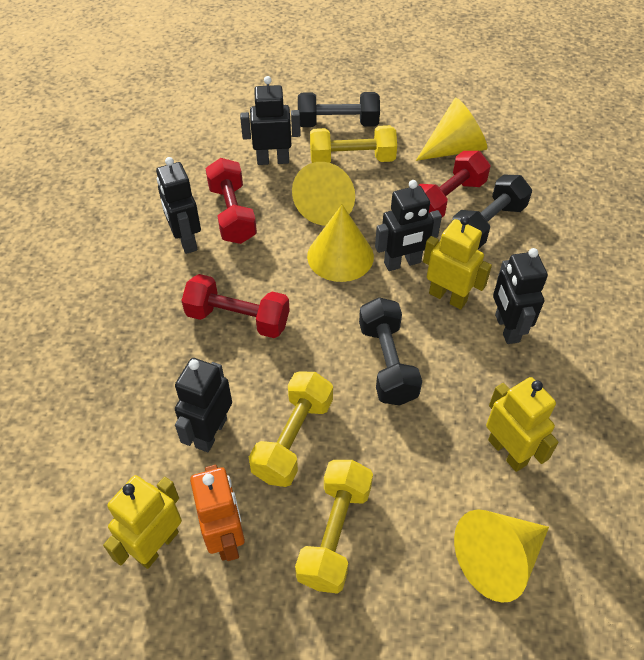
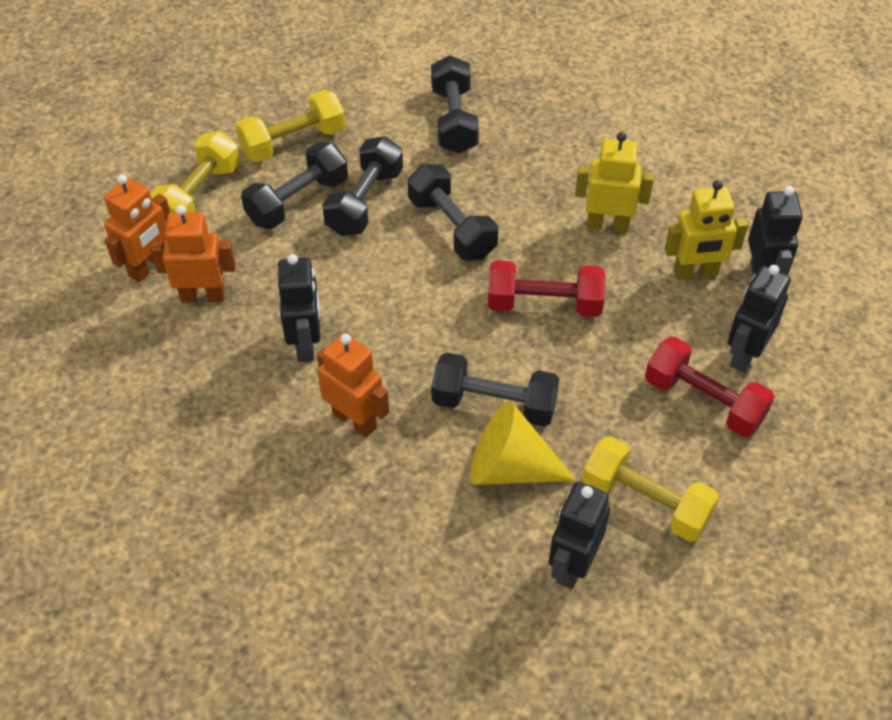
black dumbbell: 3 -> 5
black robot: 5 -> 4
orange robot: 1 -> 3
red dumbbell: 3 -> 2
yellow cone: 4 -> 1
yellow robot: 3 -> 2

